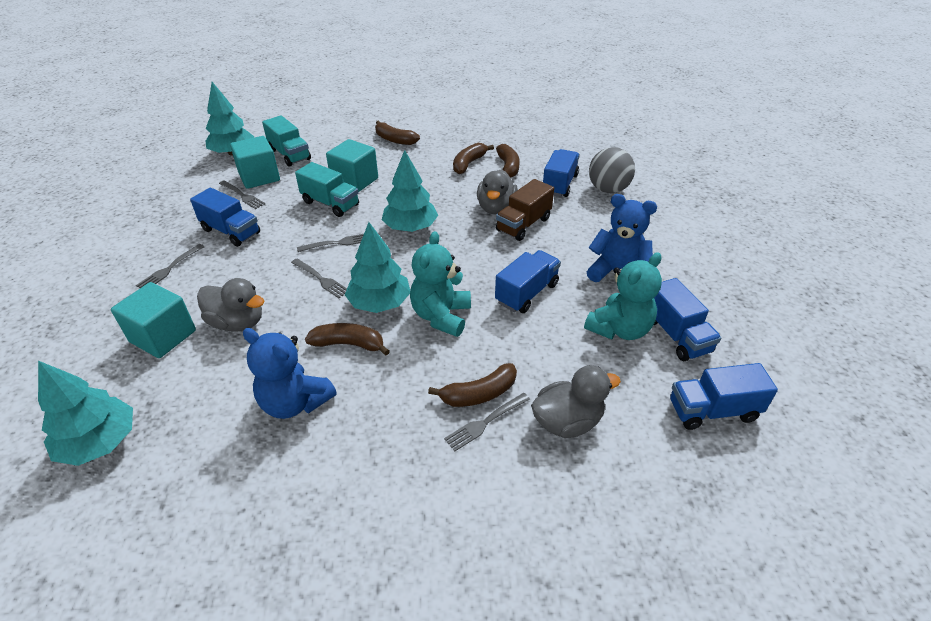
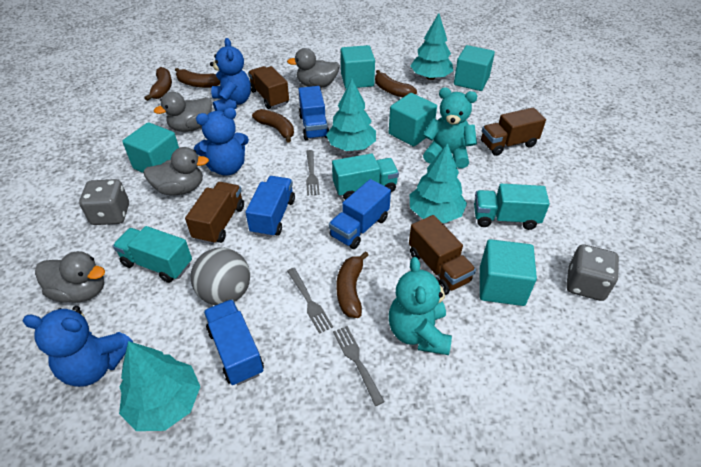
blue teddy bear: 2 -> 3
blue truck: 5 -> 4
brown truck: 1 -> 4
grey dice: 0 -> 2
grey duck: 3 -> 4
grey fork: 5 -> 3
turquoise cube: 3 -> 5
turquoise truck: 2 -> 3

